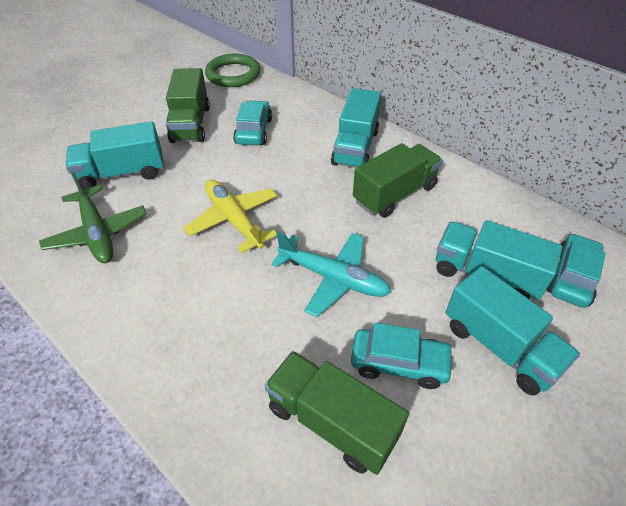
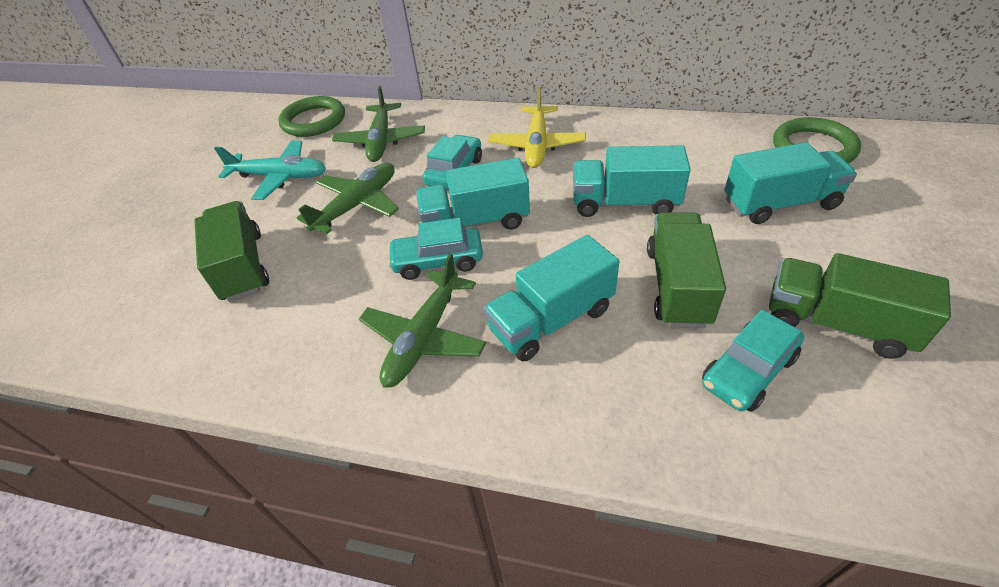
green plane: 1 -> 3
green ring: 1 -> 2

